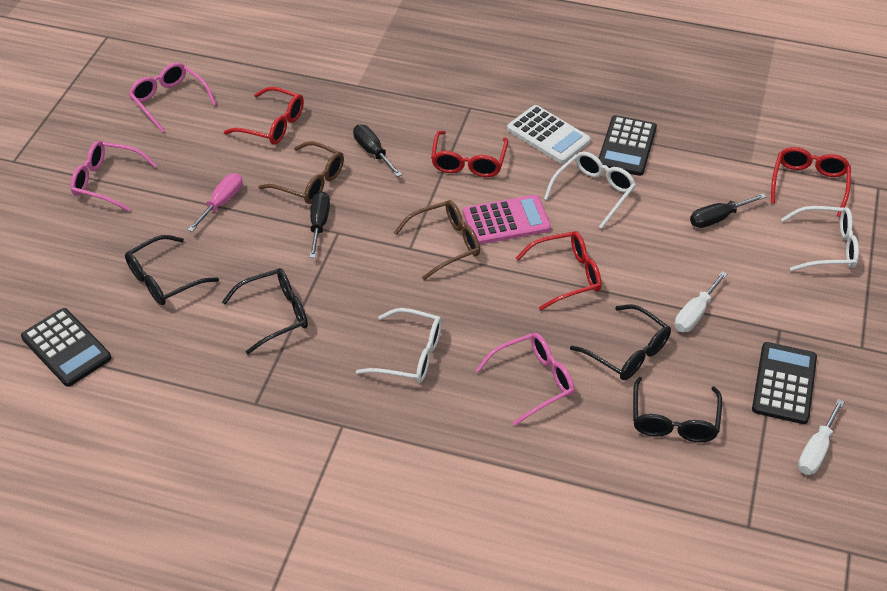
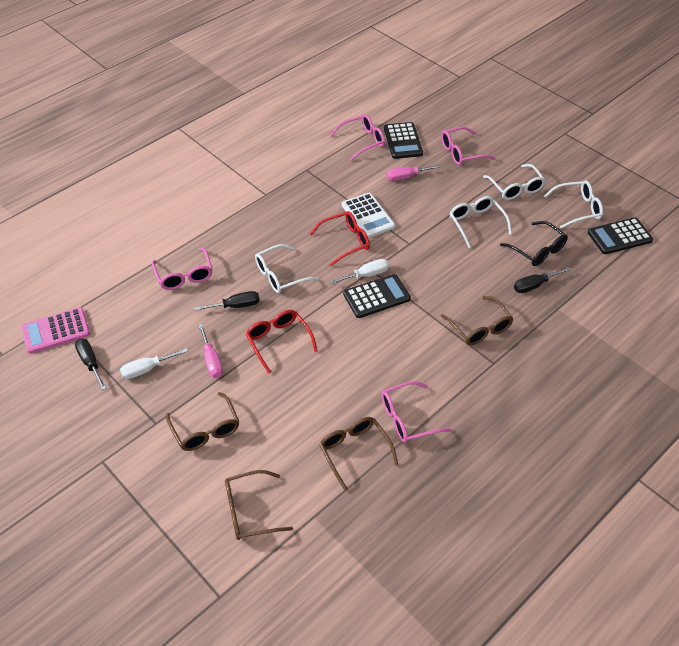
black glasses: 4 -> 1
brown glasses: 2 -> 4
pink glasses: 3 -> 4
pink screwdriver: 1 -> 2
red glasses: 4 -> 2
white glasses: 3 -> 4

